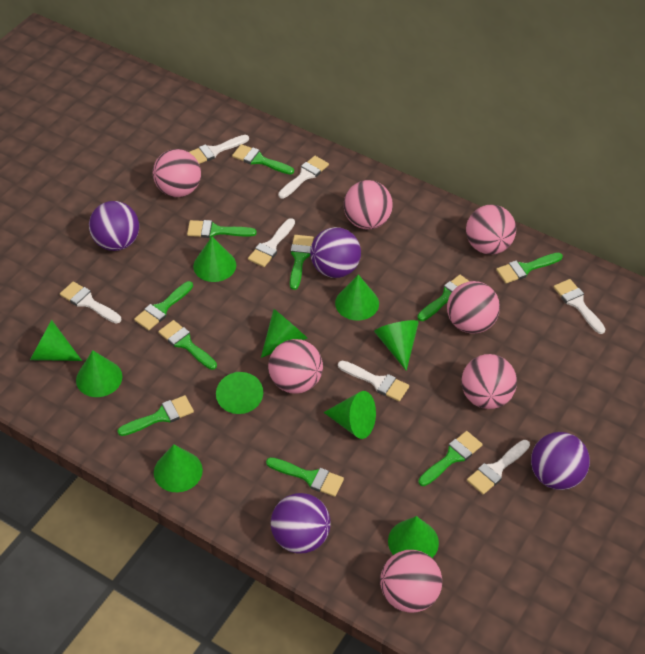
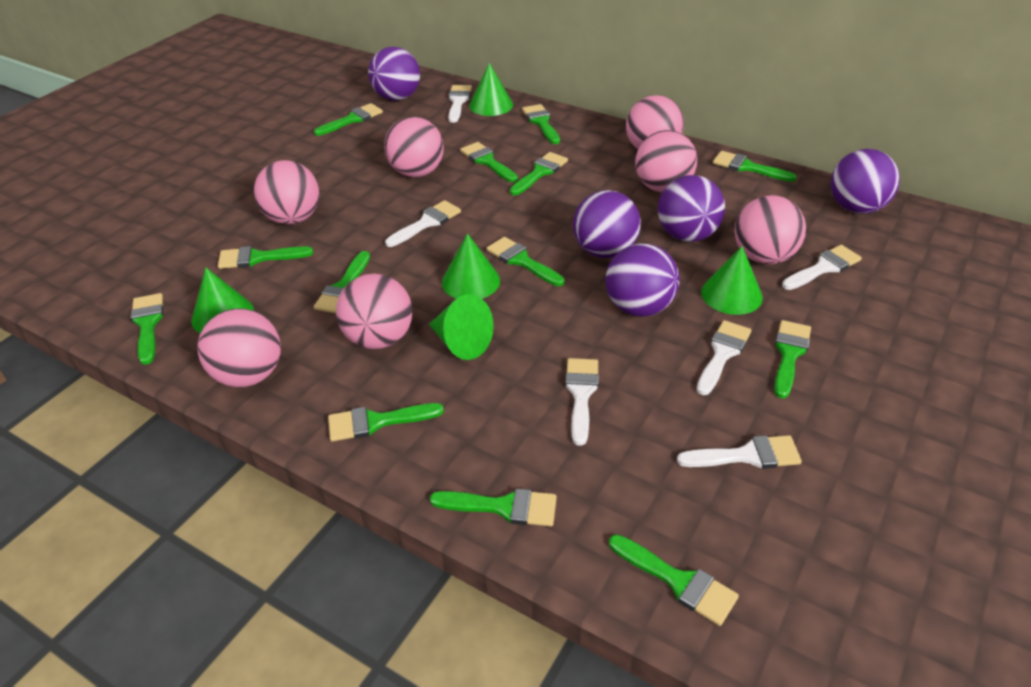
green brush: 10 -> 13
green cone: 10 -> 5
purple ball: 4 -> 5
white brush: 7 -> 6

